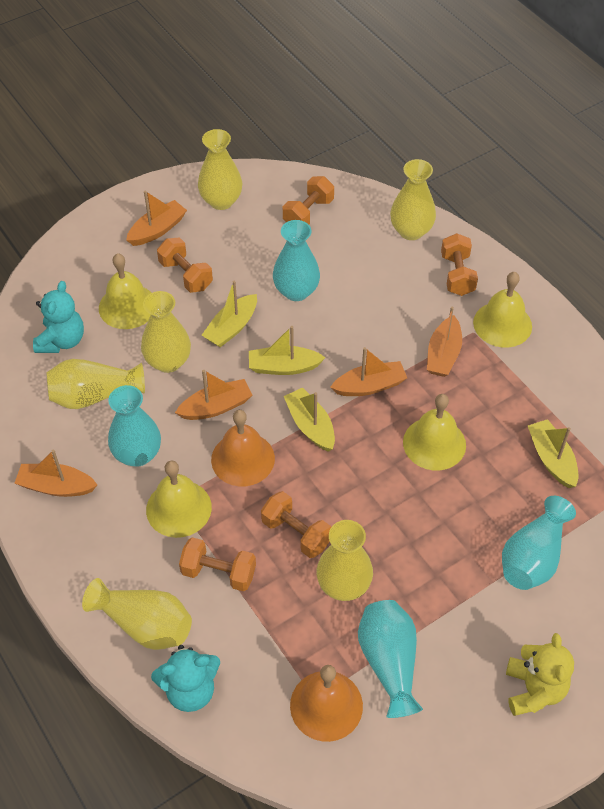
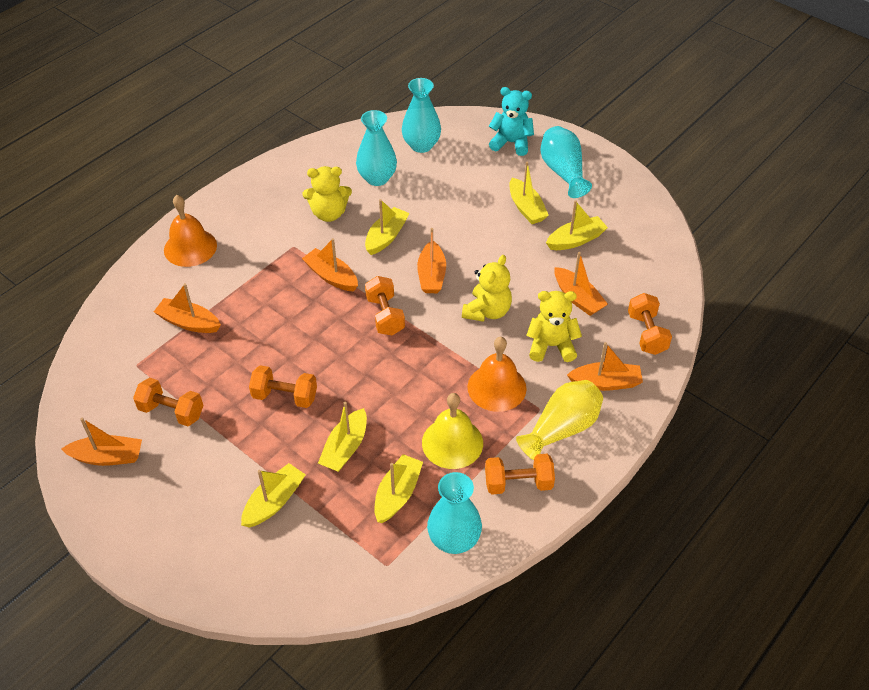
orange boat: 5 -> 6
turquoise teddy bear: 2 -> 1
yellow bell: 4 -> 1
yellow boat: 4 -> 6
yellow teddy bear: 1 -> 3
yellow vase: 6 -> 1

